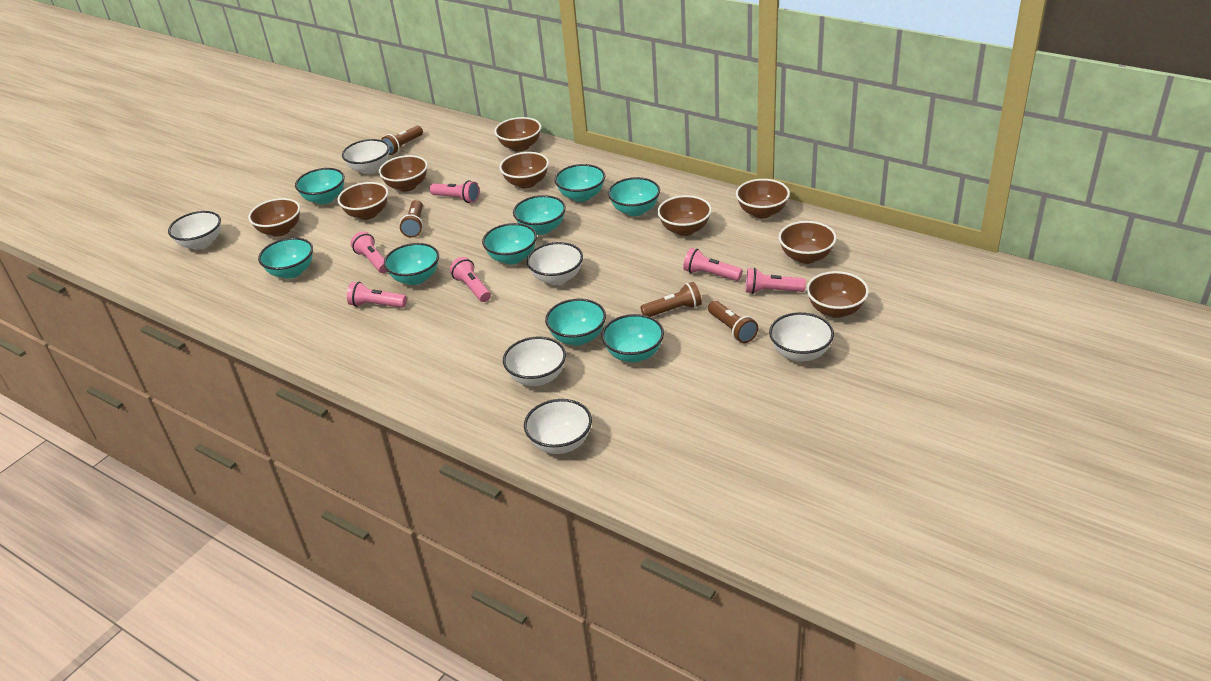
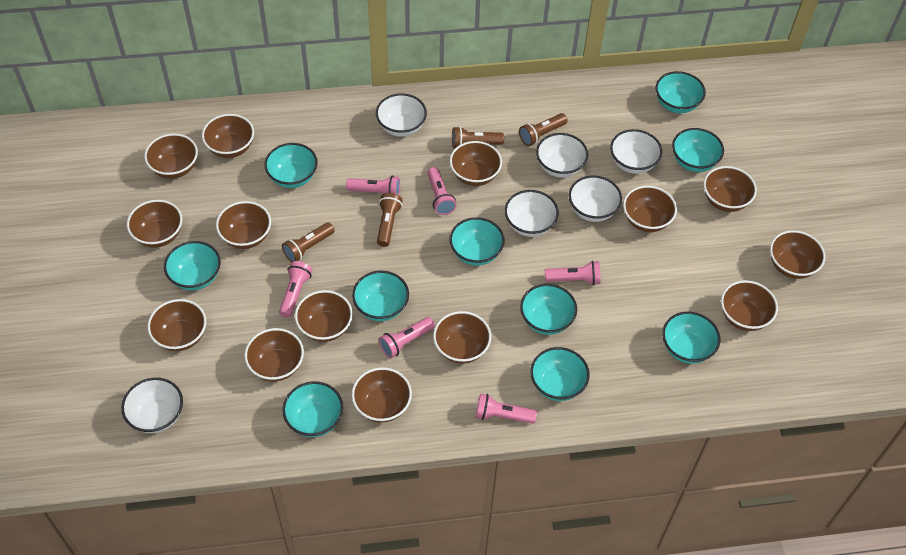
brown bowl: 9 -> 14
turquoise bowl: 9 -> 10

